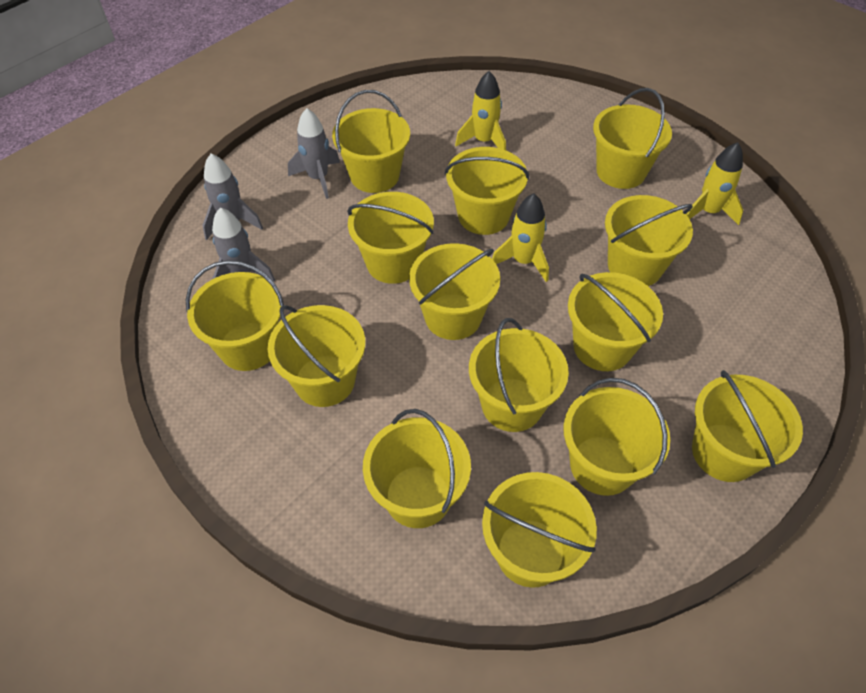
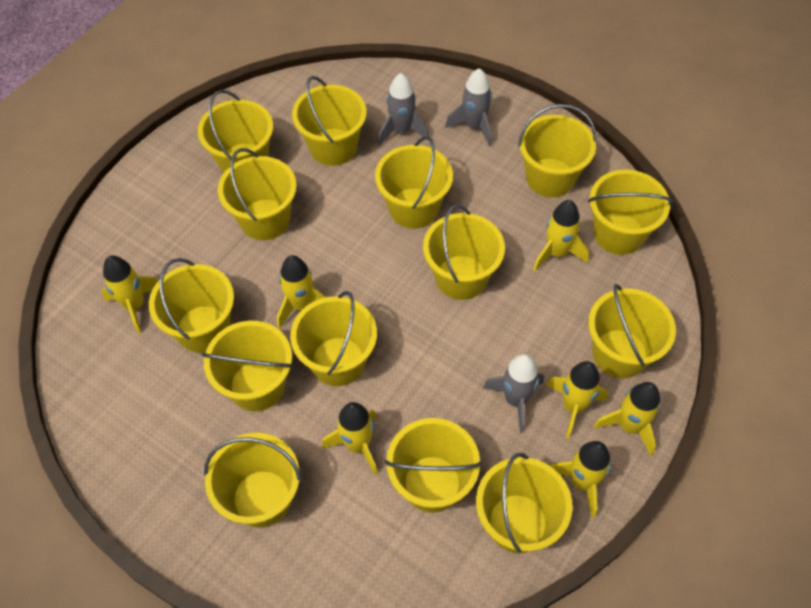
yellow rocket: 3 -> 7

